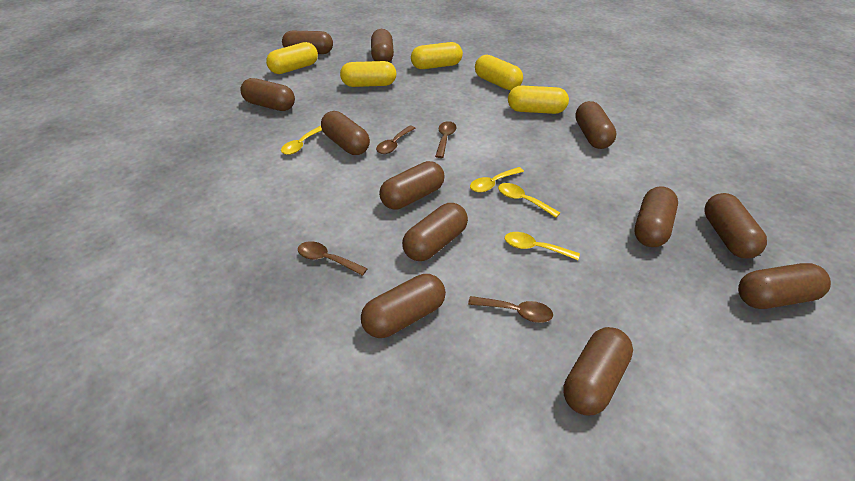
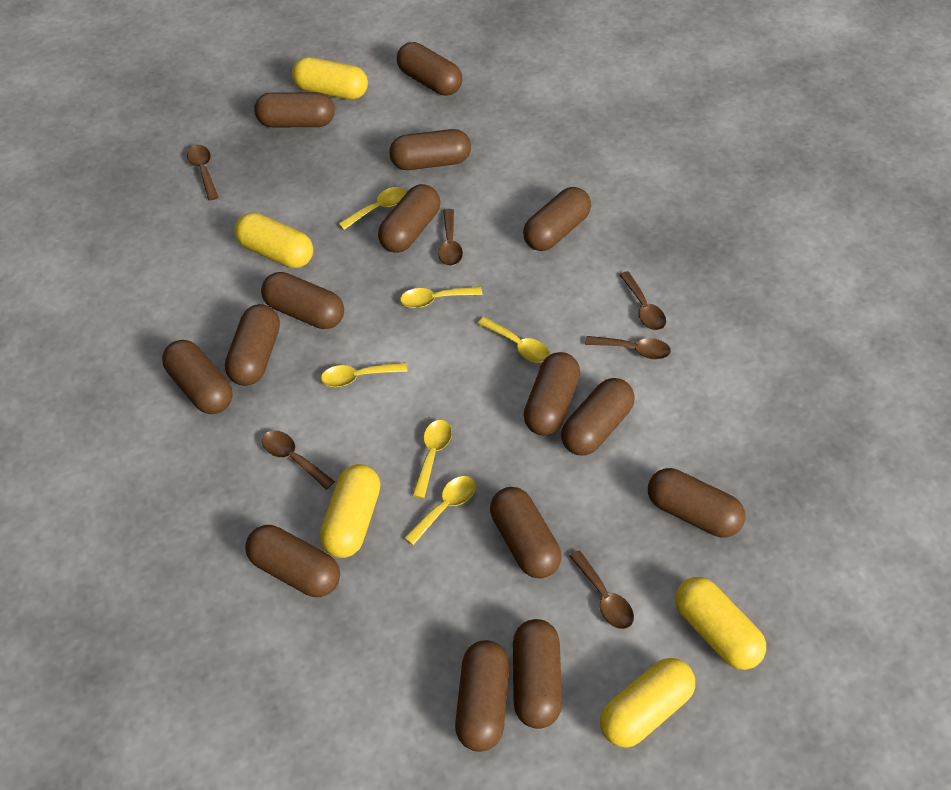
brown capsule: 12 -> 15
brown spoon: 4 -> 6
yellow spoon: 4 -> 6

